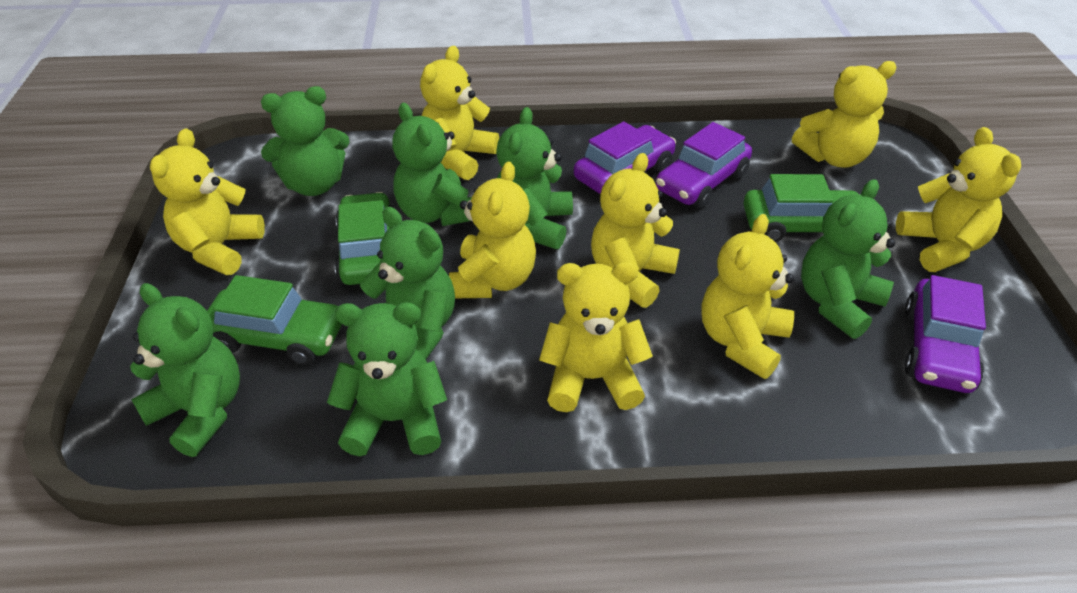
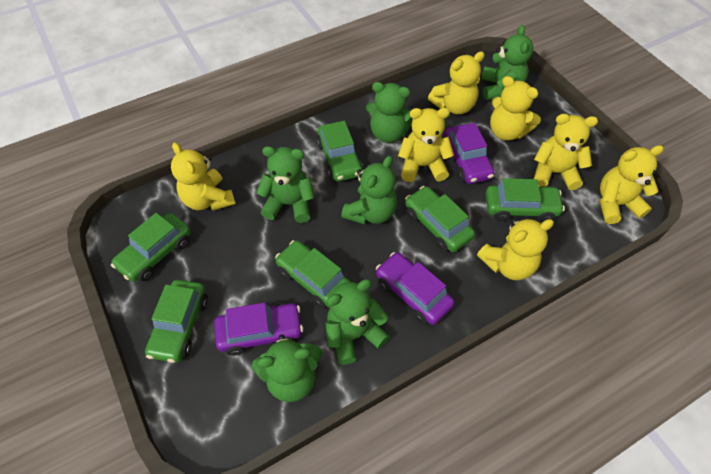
green car: 3 -> 6
green teddy bear: 7 -> 6
yellow teddy bear: 8 -> 7

